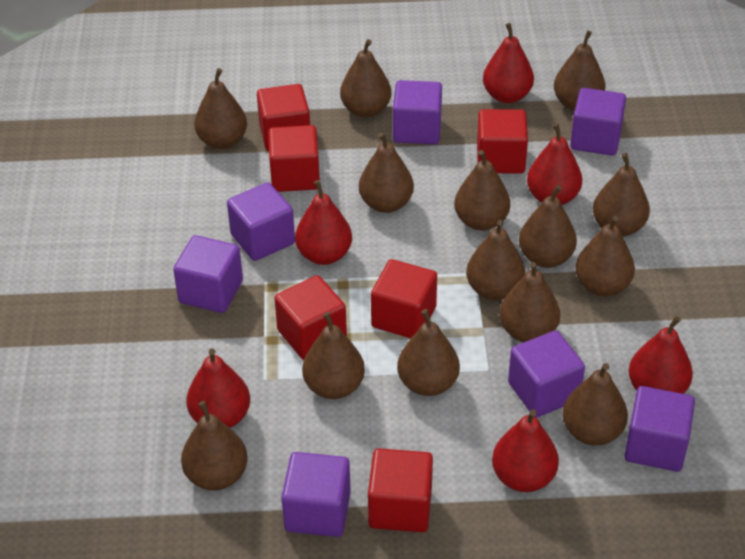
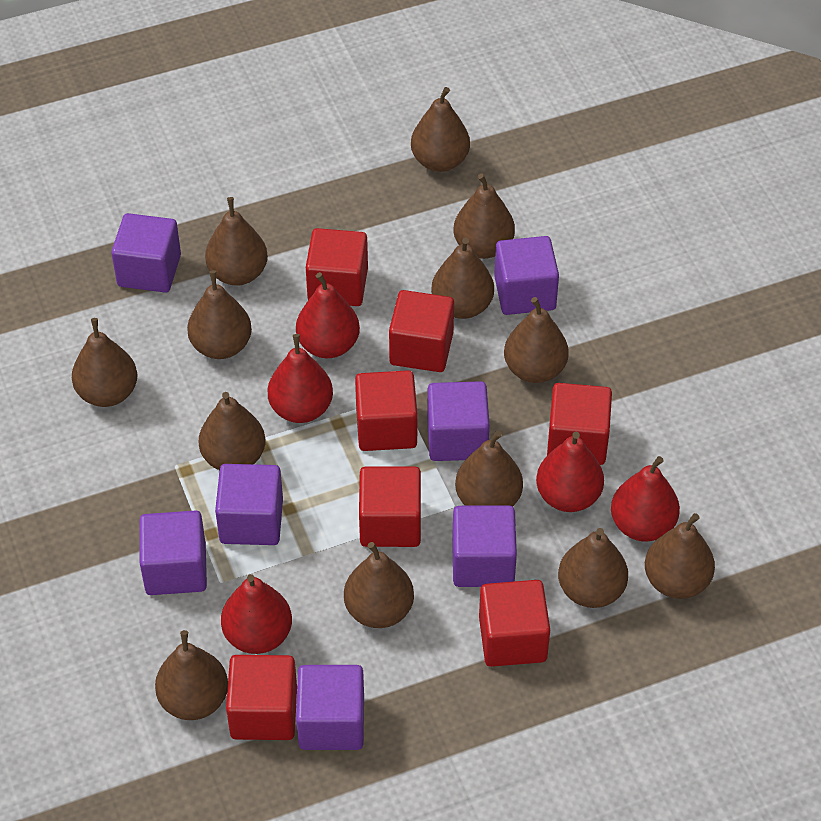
brown pear: 14 -> 13
red cube: 6 -> 7
red pear: 6 -> 5

